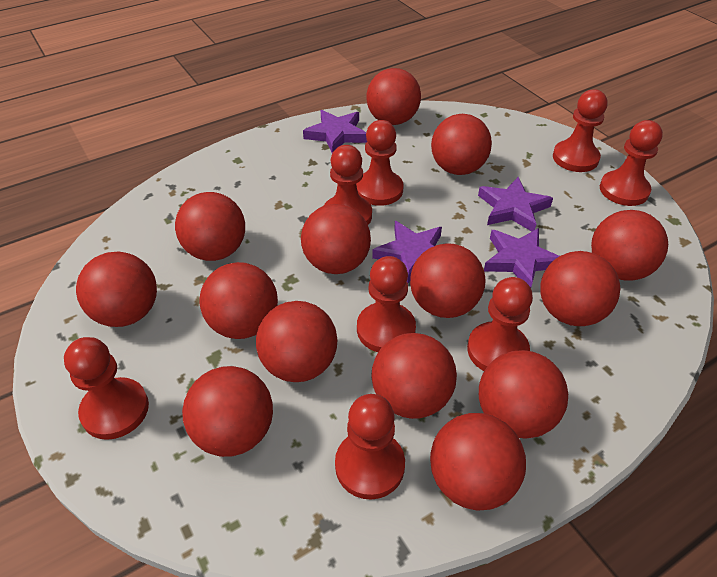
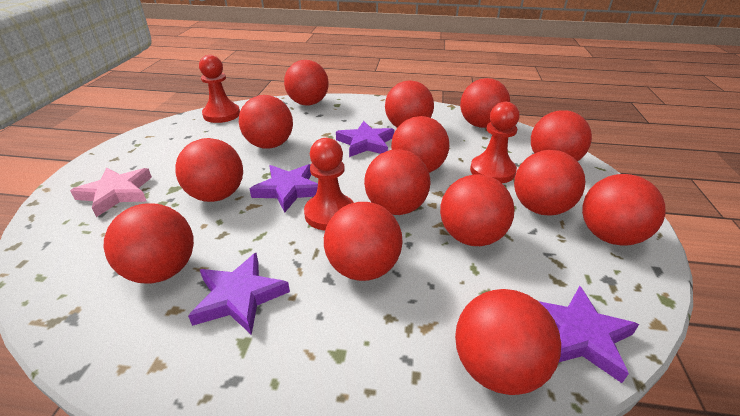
pink star: 0 -> 1
red pawn: 8 -> 3

